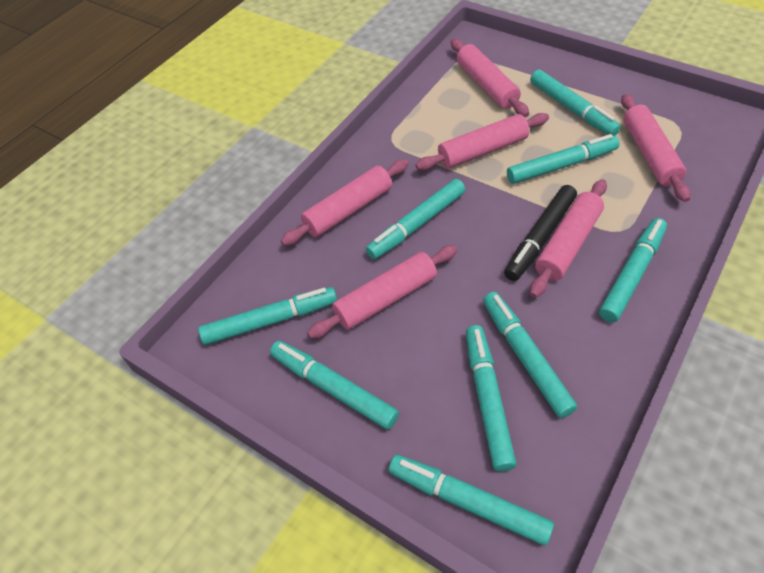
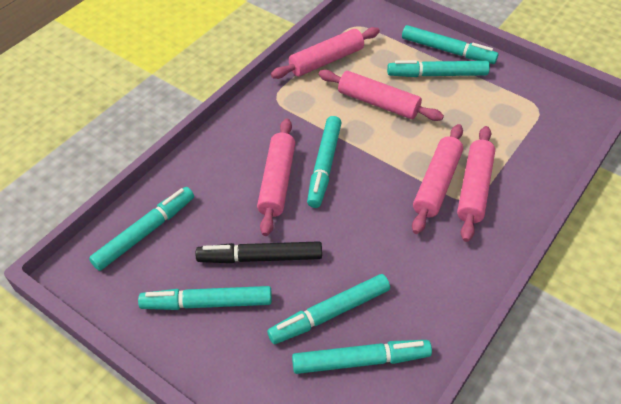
pink rolling pin: 6 -> 5
turquoise marker: 9 -> 7

